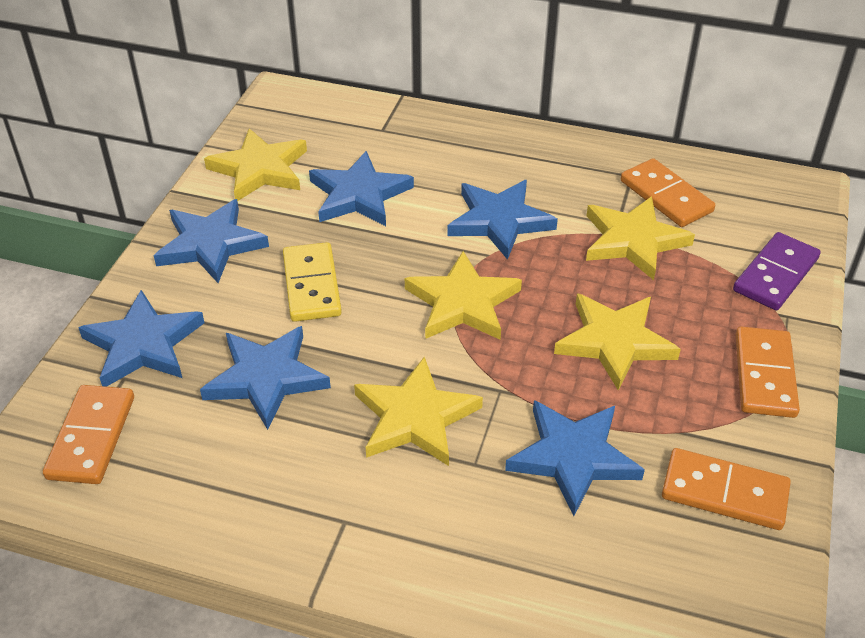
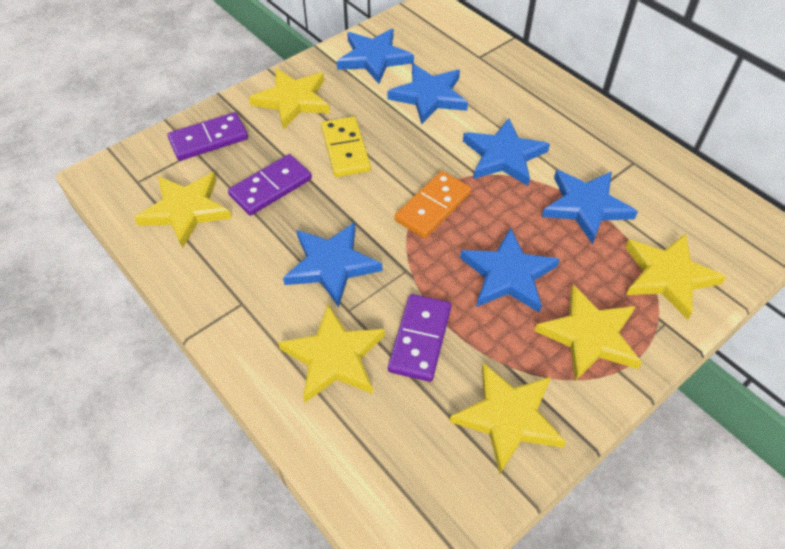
orange domino: 4 -> 1
purple domino: 1 -> 3
yellow star: 5 -> 6

